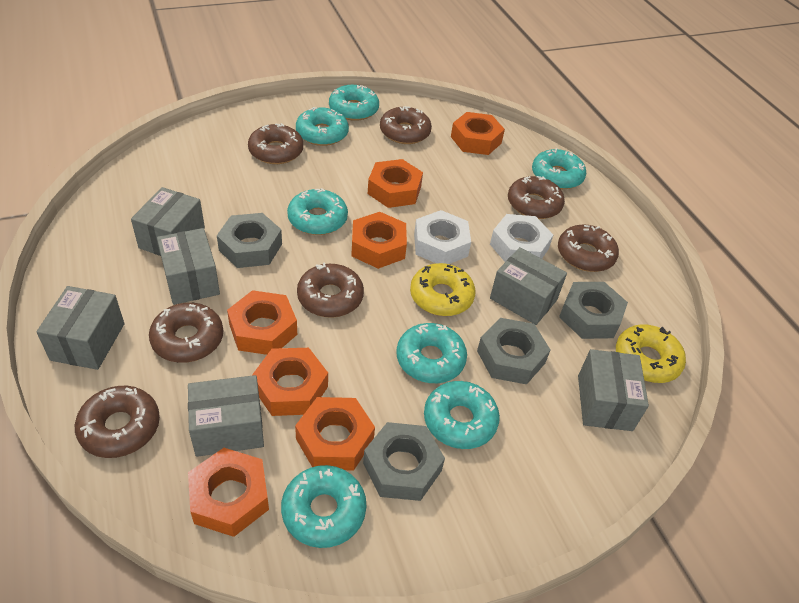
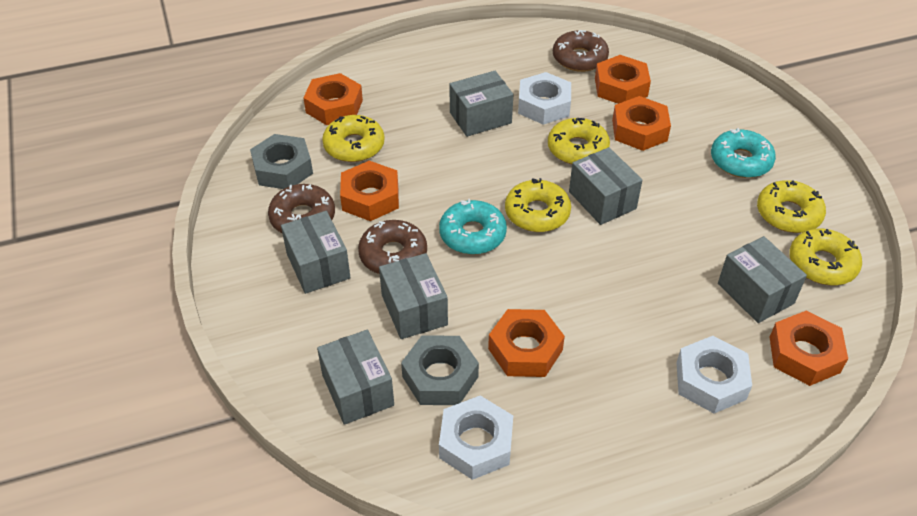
brown donut: 7 -> 3
grey nut: 4 -> 2
orange nut: 7 -> 6
turquoise donut: 7 -> 2
white nut: 2 -> 3
yellow donut: 2 -> 5

